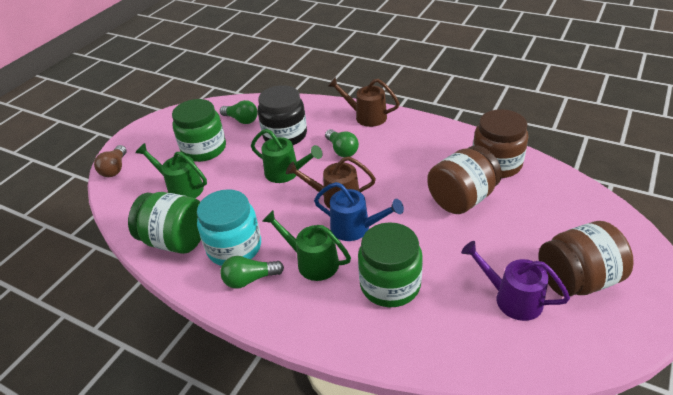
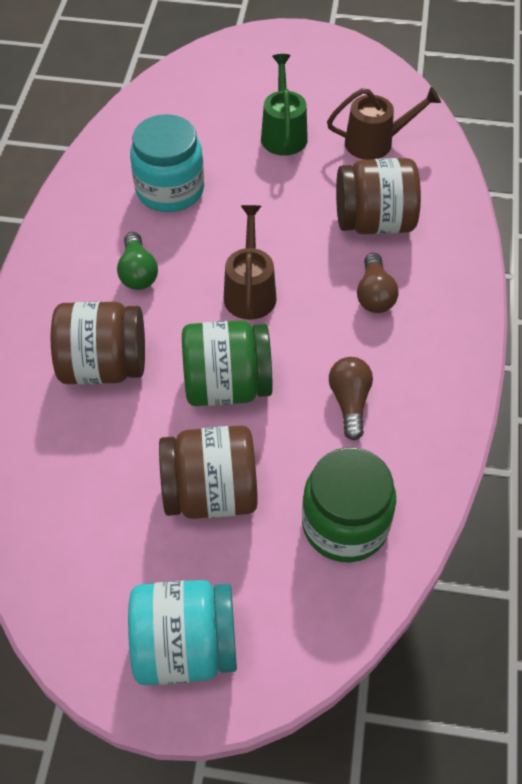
black jar: 1 -> 0
blue watering can: 1 -> 0
brown light bulb: 1 -> 2
green jar: 3 -> 2
green light bulb: 3 -> 1
green watering can: 3 -> 1
purple watering can: 1 -> 0
turquoise jar: 1 -> 2

